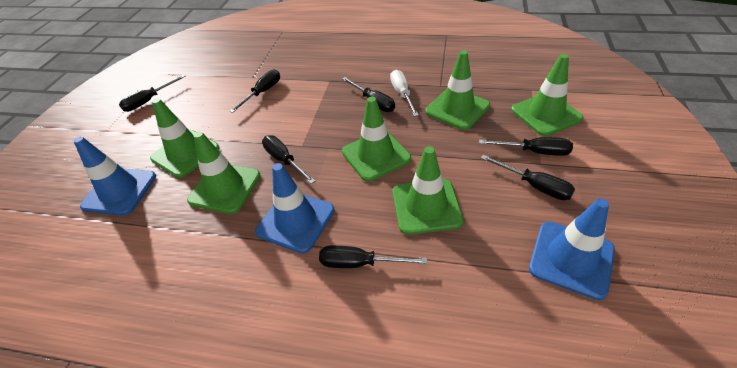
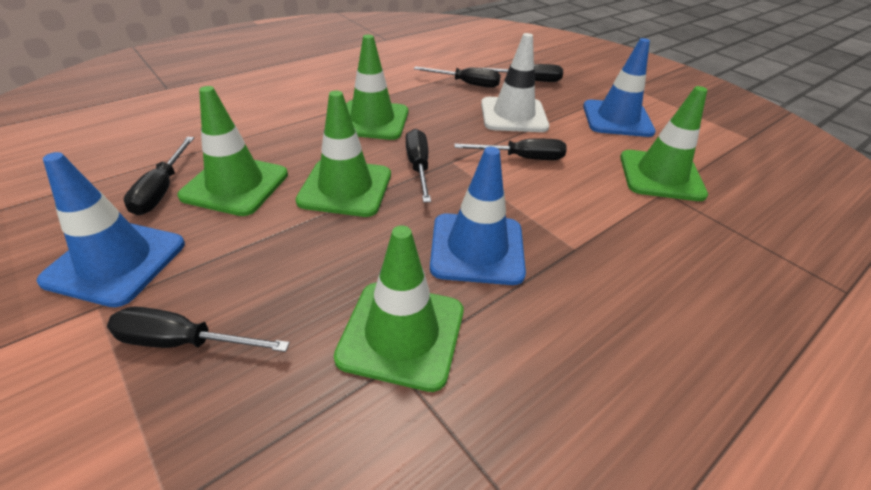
black screwdriver: 7 -> 6
green traffic cone: 6 -> 5
white screwdriver: 1 -> 0
white traffic cone: 0 -> 1

